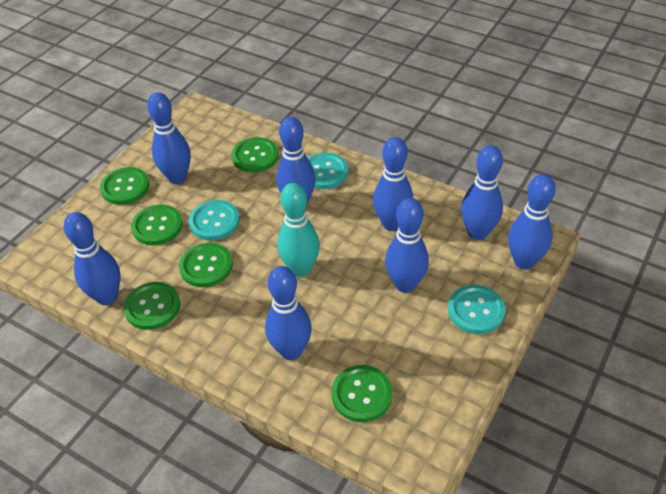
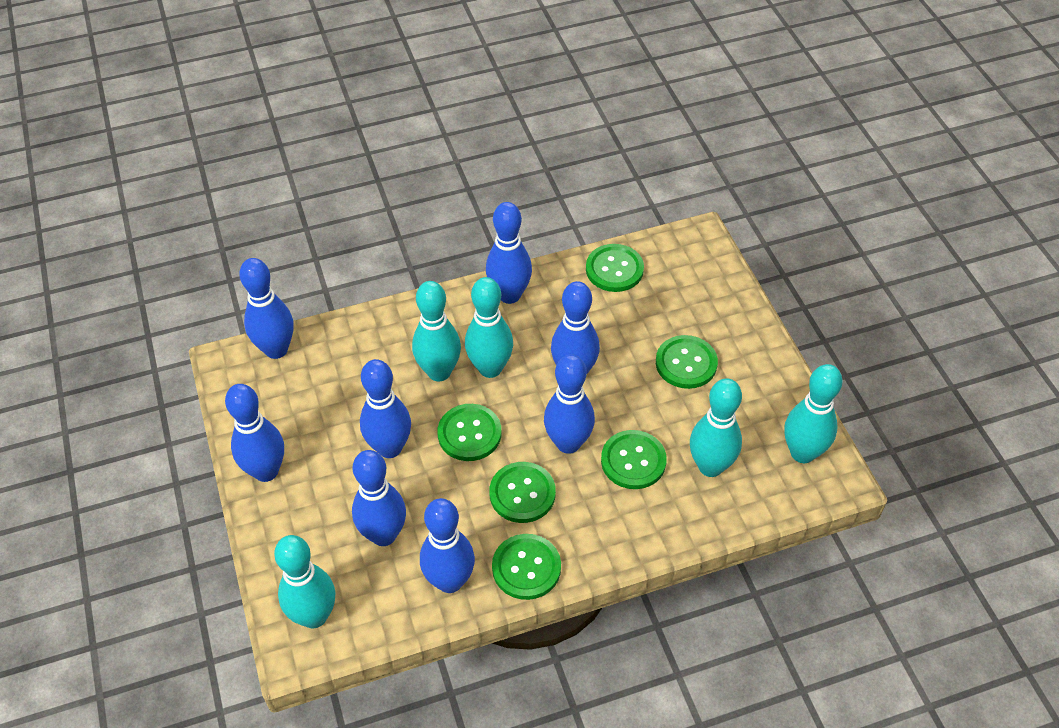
turquoise bowling pin: 1 -> 5
turquoise button: 3 -> 0

